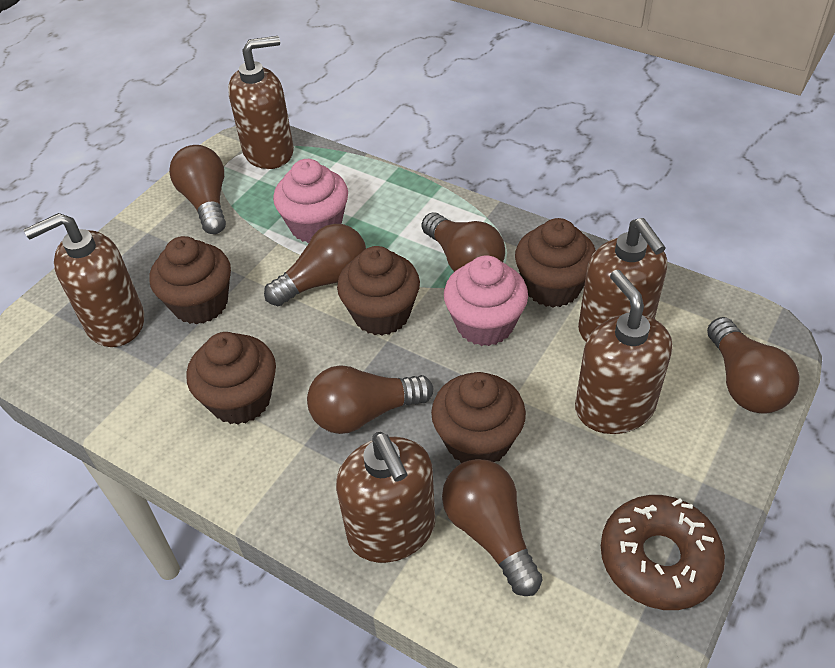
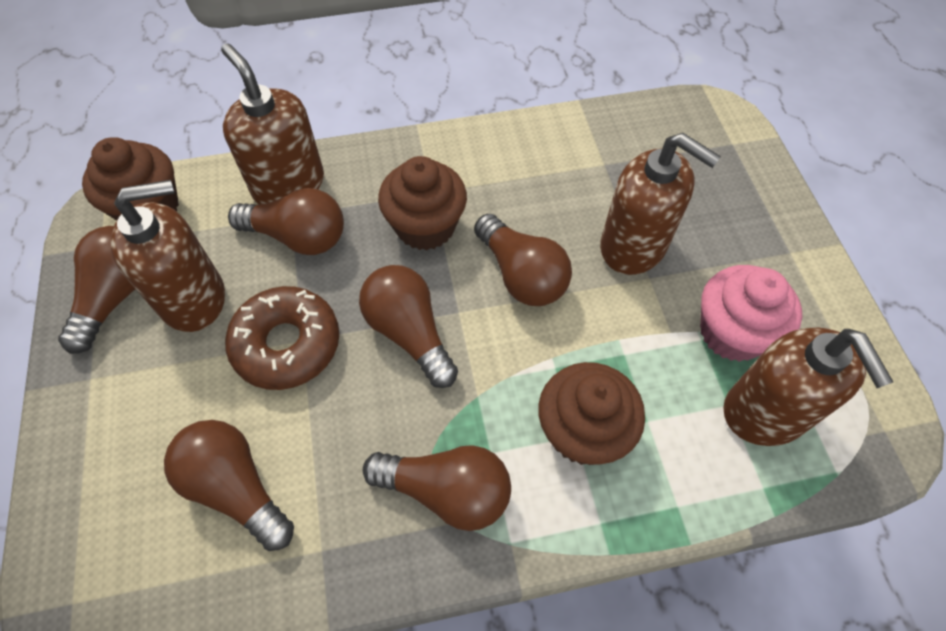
brown cupcake: 5 -> 3
brown soap dispenser: 5 -> 4
pink cupcake: 2 -> 1

